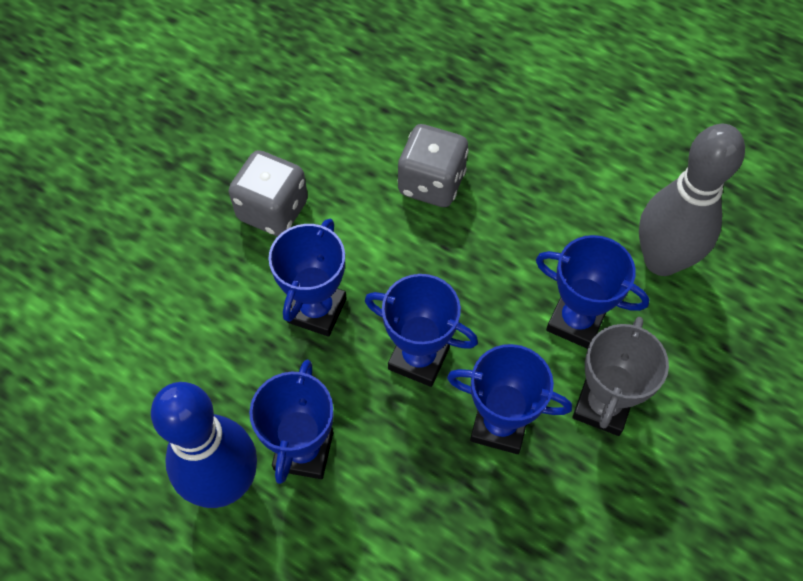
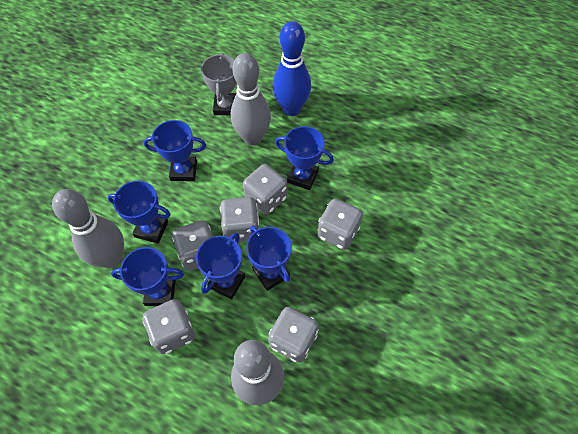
blue trophy: 5 -> 6
grey bowling pin: 1 -> 3
grey dice: 2 -> 6

